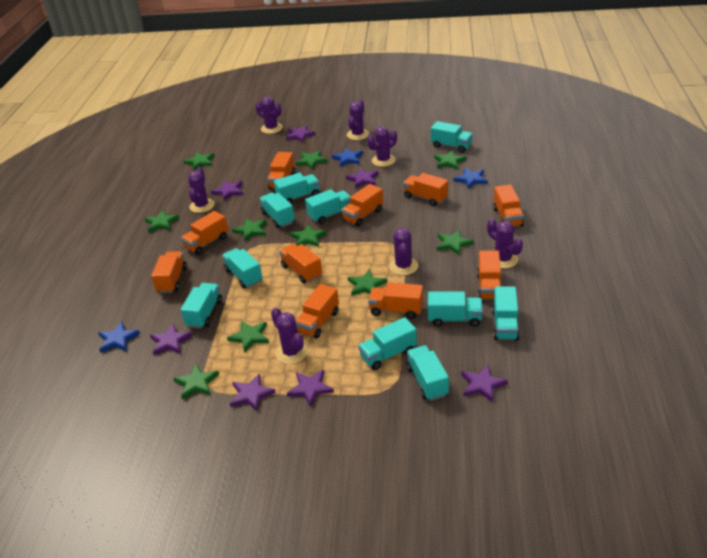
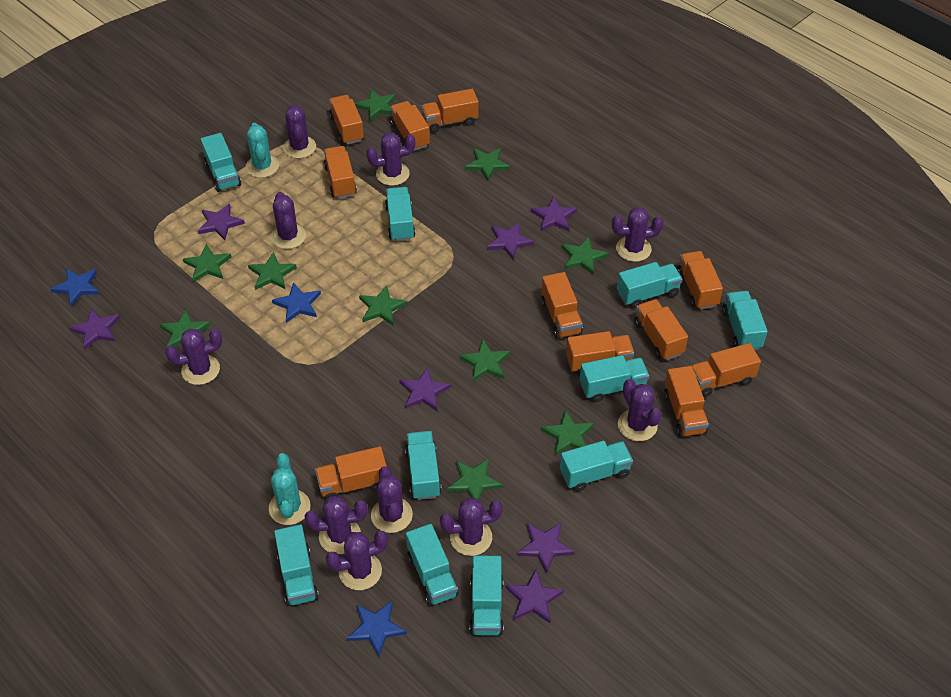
orange truck: 10 -> 11
purple cactus: 7 -> 10
turquoise cactus: 0 -> 2

